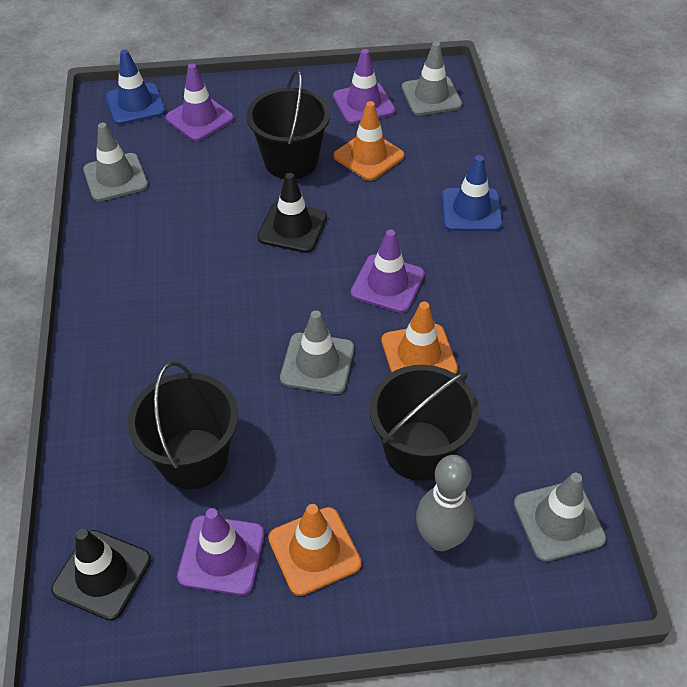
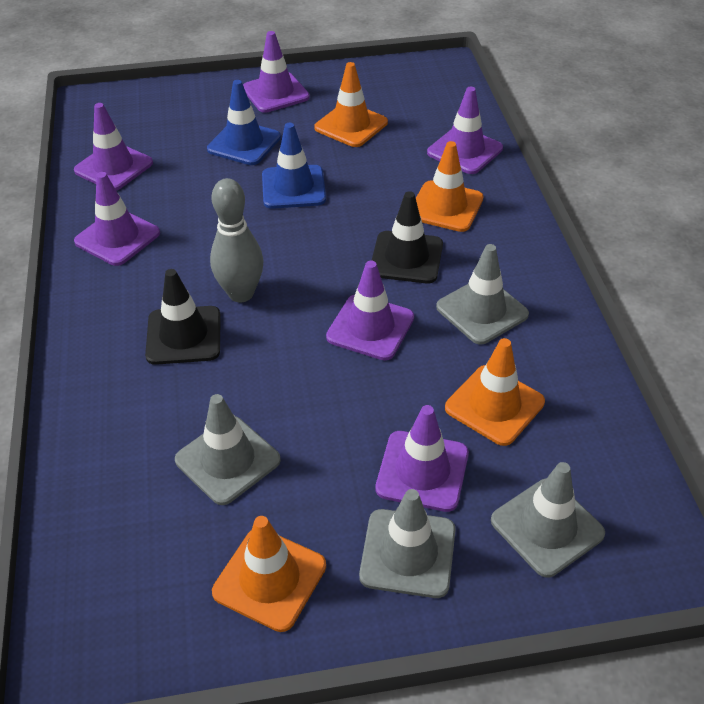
black bucket: 3 -> 0
orange traffic cone: 3 -> 4
purple traffic cone: 4 -> 6

